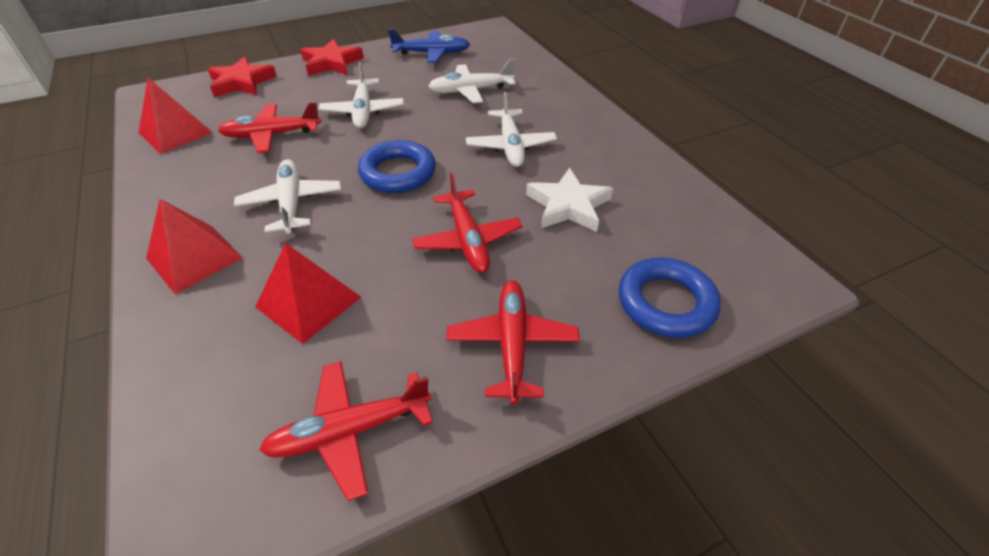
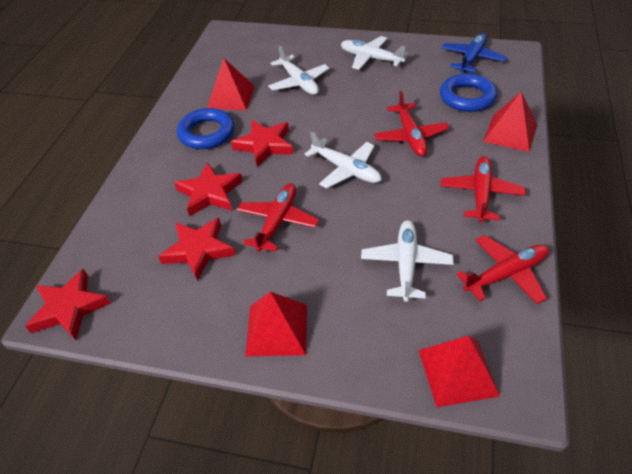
red pyramid: 3 -> 4
red star: 2 -> 4
white star: 1 -> 0

